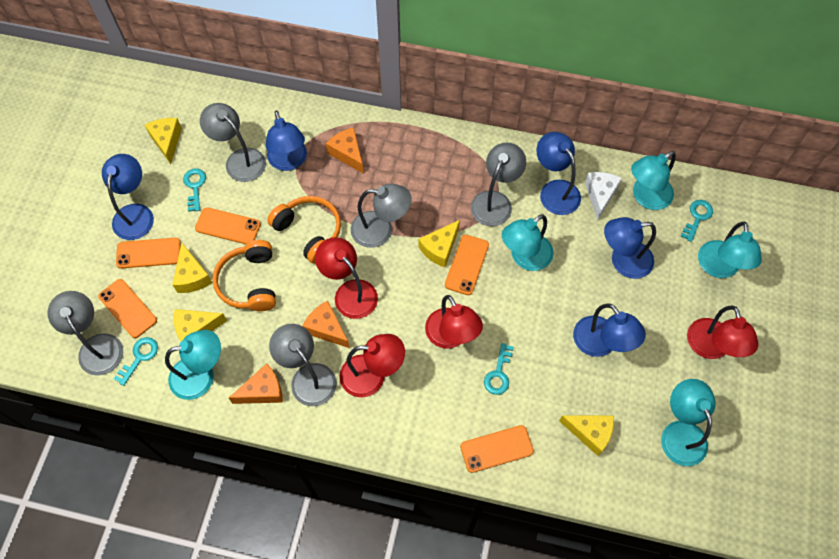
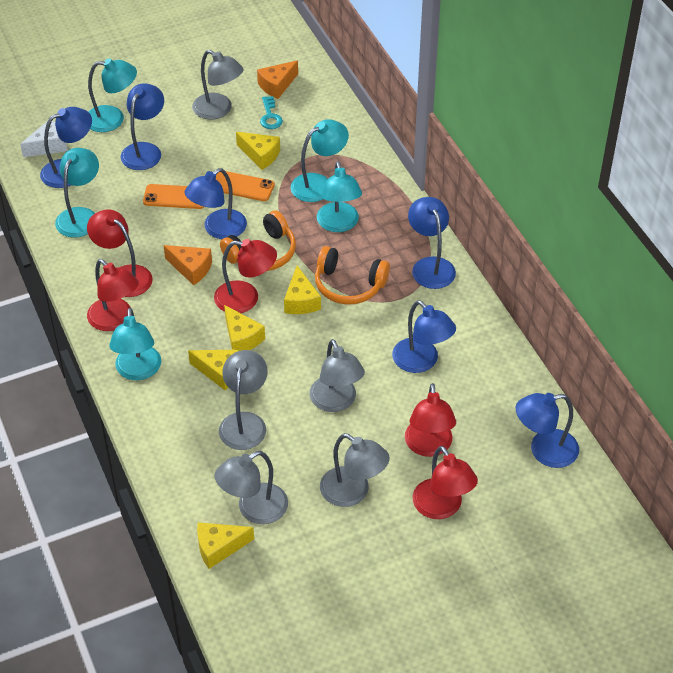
blue lamp: 5 -> 6
orange cheese: 3 -> 2
orange phone: 5 -> 2
red lamp: 4 -> 5
turquoise key: 4 -> 1

